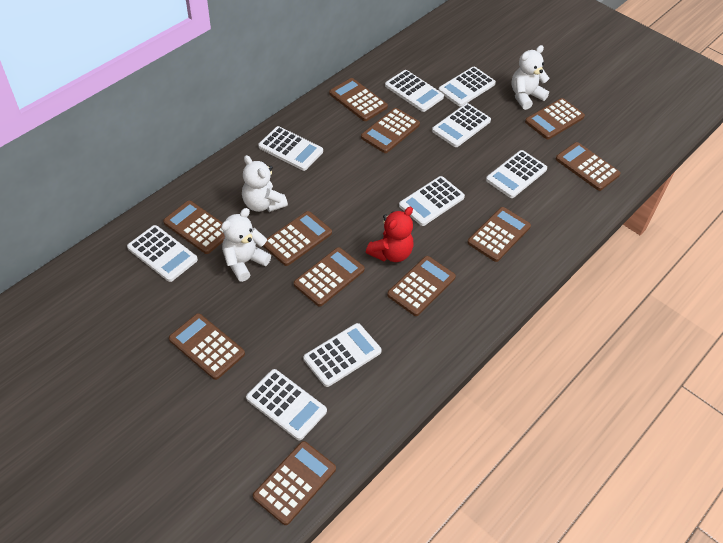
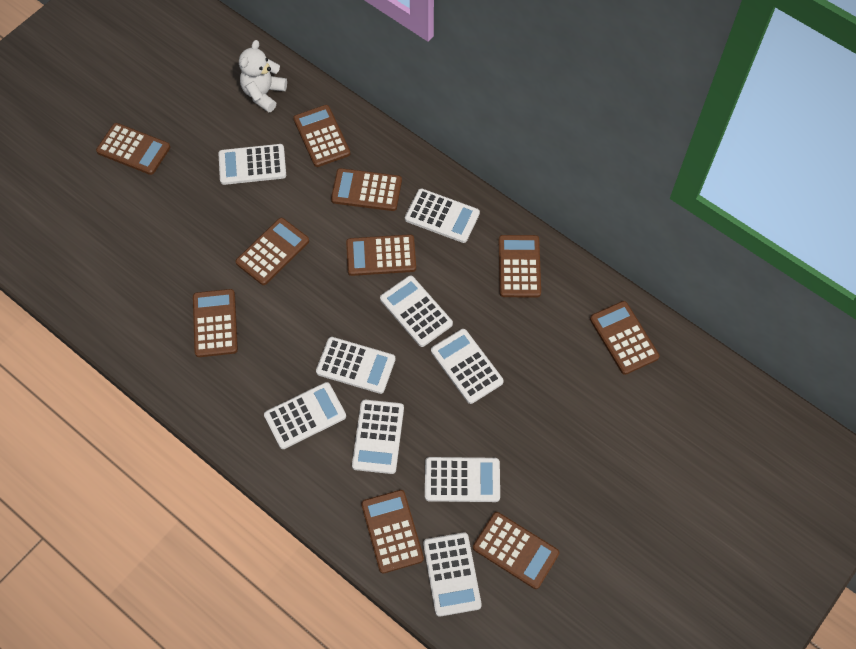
brown calculator: 11 -> 10
red teddy bear: 1 -> 0
white teddy bear: 3 -> 1

